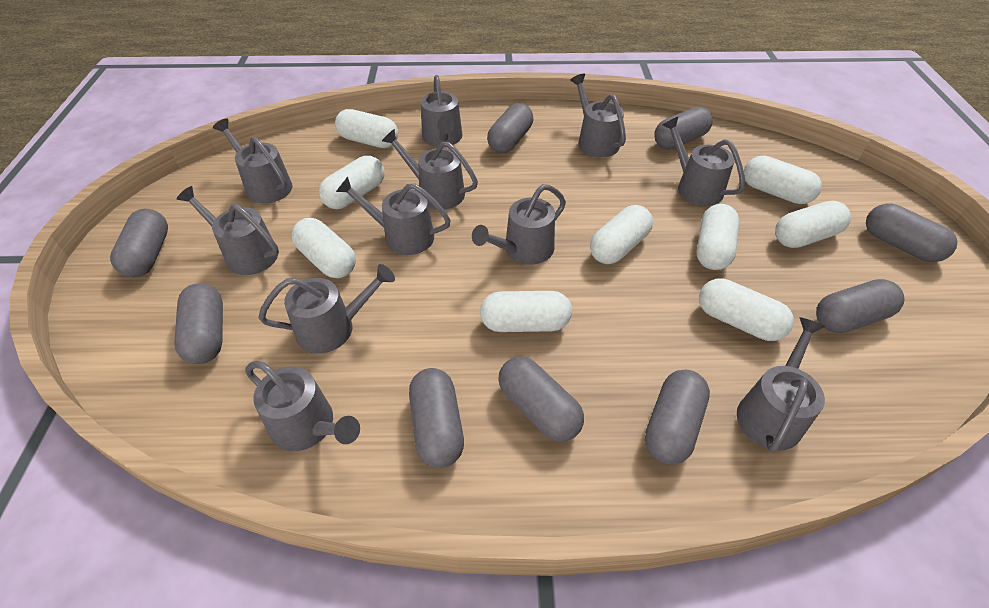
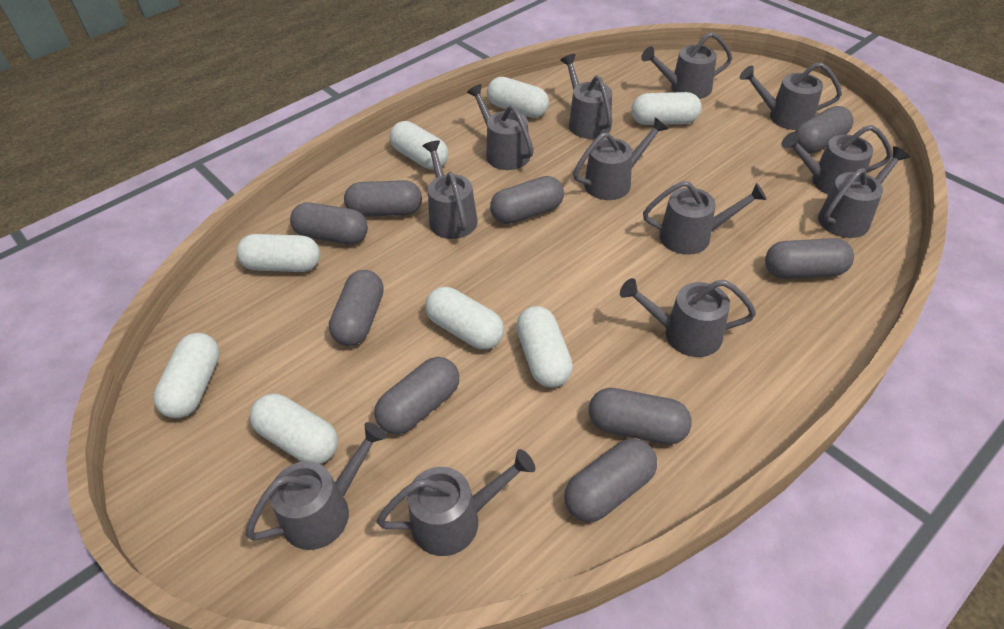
grey watering can: 11 -> 12
white capsule: 9 -> 8

